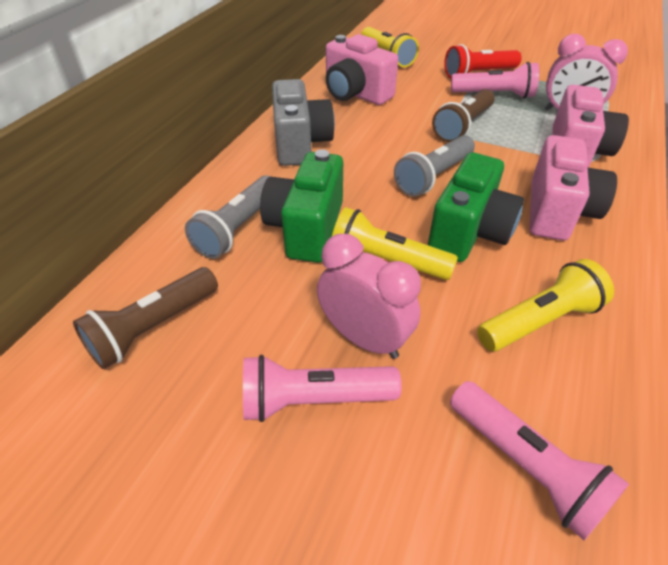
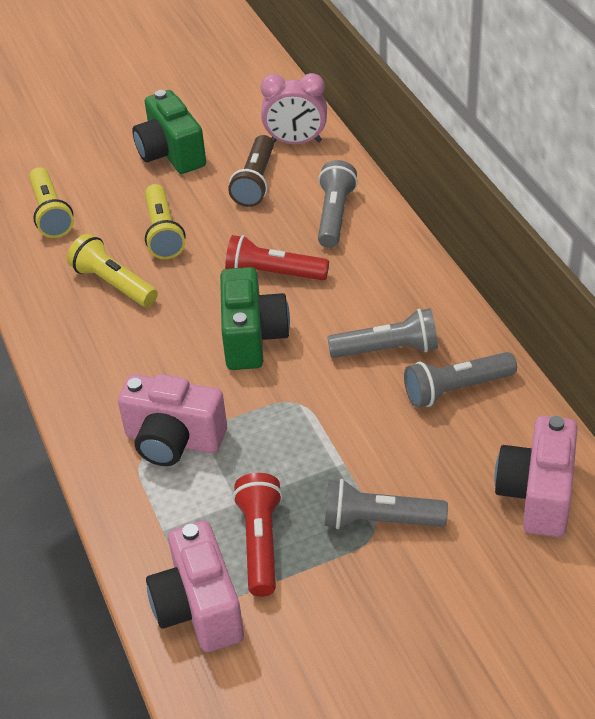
brown flashlight: 2 -> 1
grey camera: 1 -> 0
grey flashlight: 2 -> 4
pink clock: 2 -> 1
pink flashlight: 3 -> 0
red flashlight: 1 -> 2

